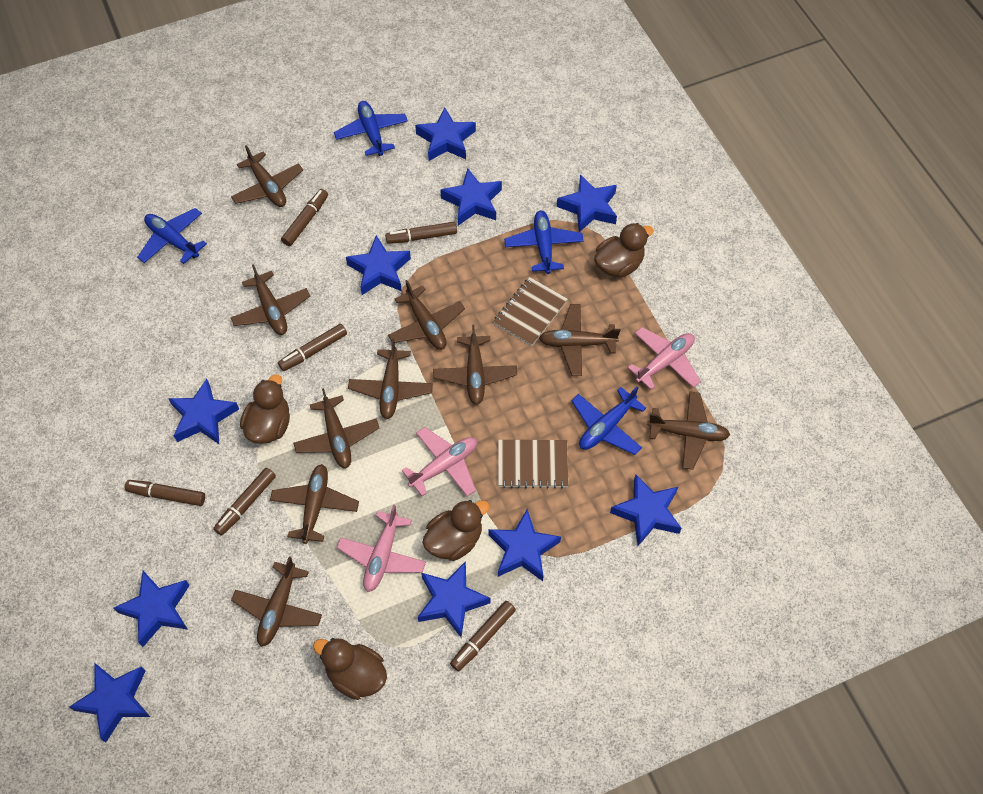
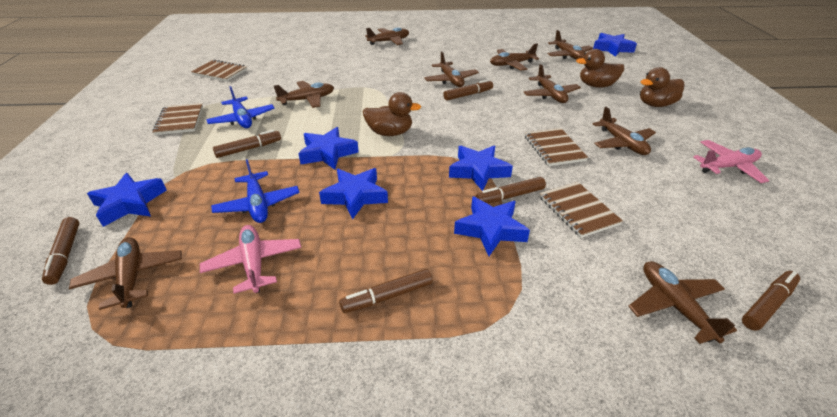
blue plane: 4 -> 2
blue star: 10 -> 6
brown duck: 4 -> 3
brown notebook: 2 -> 4
brown plane: 10 -> 9
pink plane: 3 -> 2

